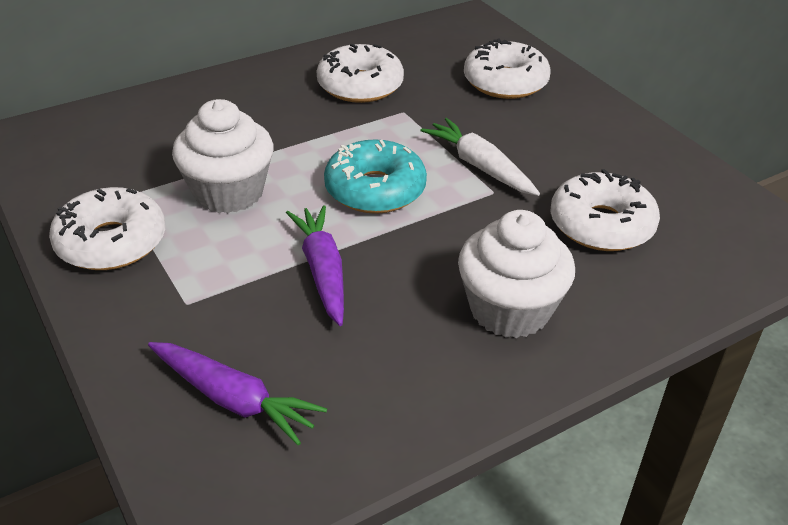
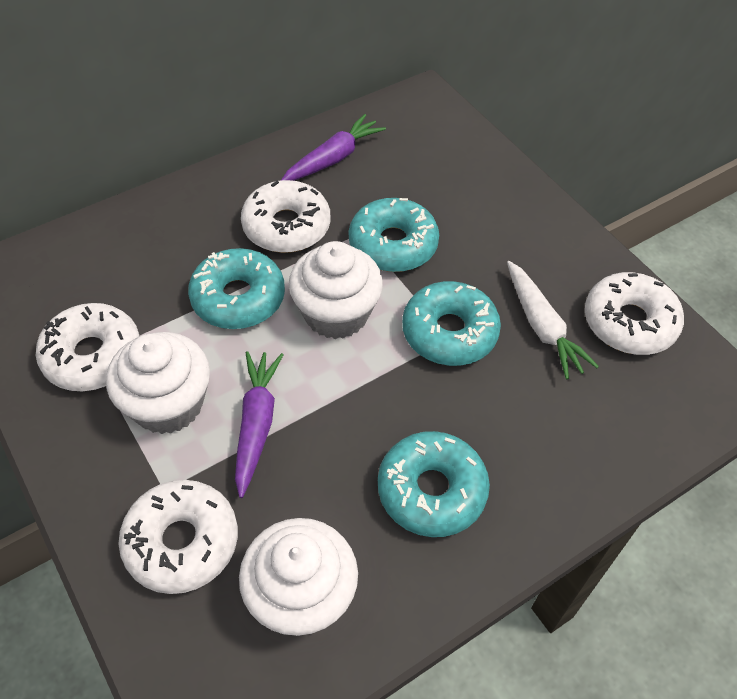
turquoise donut: 1 -> 4
white cupcake: 2 -> 3

